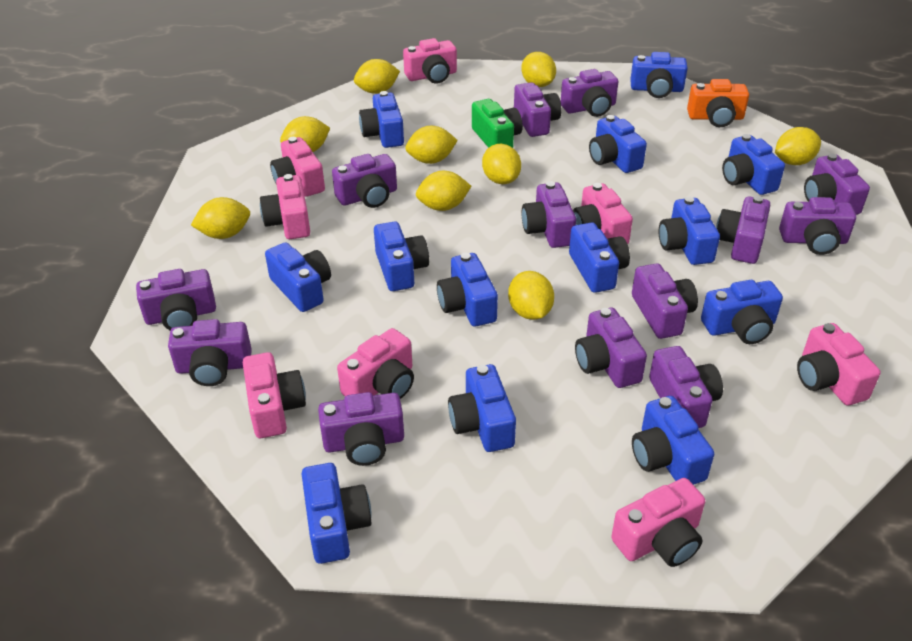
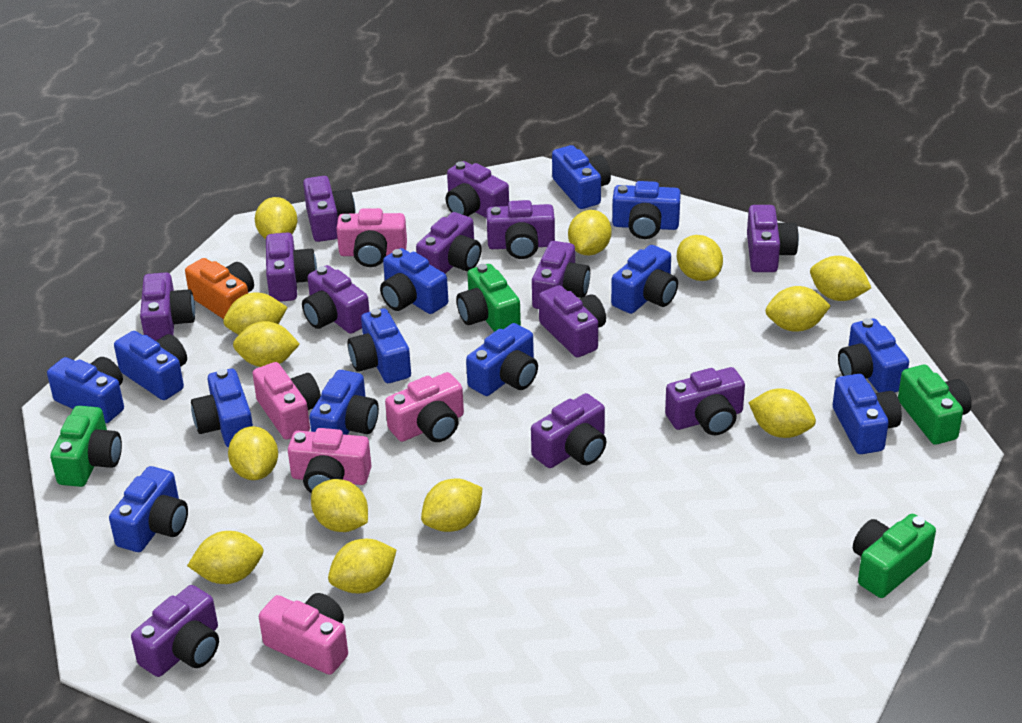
green camera: 1 -> 4
pink camera: 8 -> 5
yellow lemon: 9 -> 13

